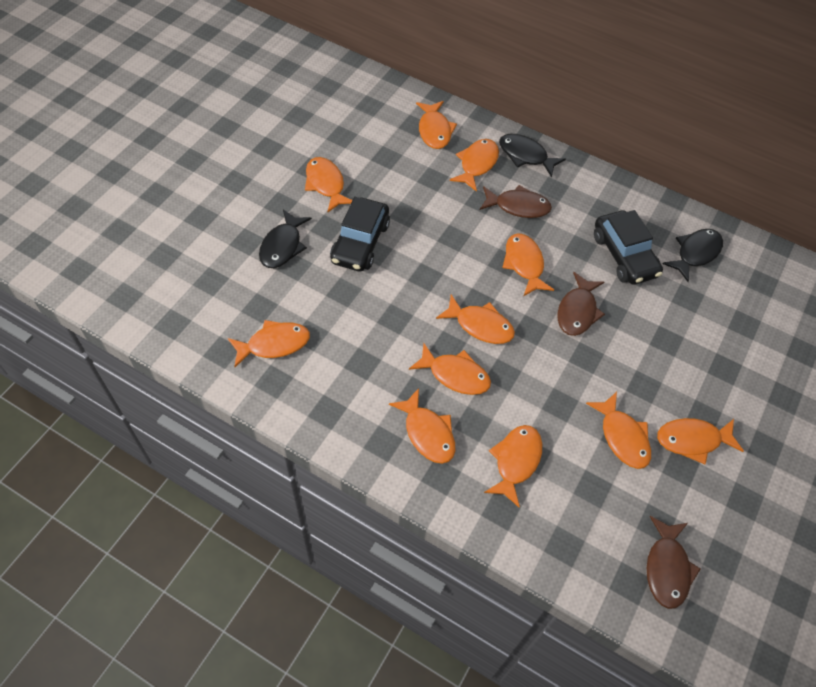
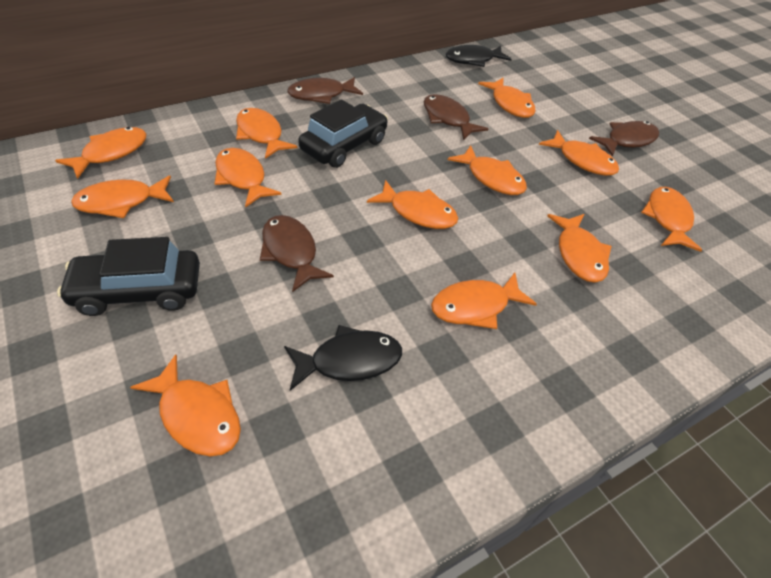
black fish: 3 -> 2
brown fish: 3 -> 4
orange fish: 11 -> 12

